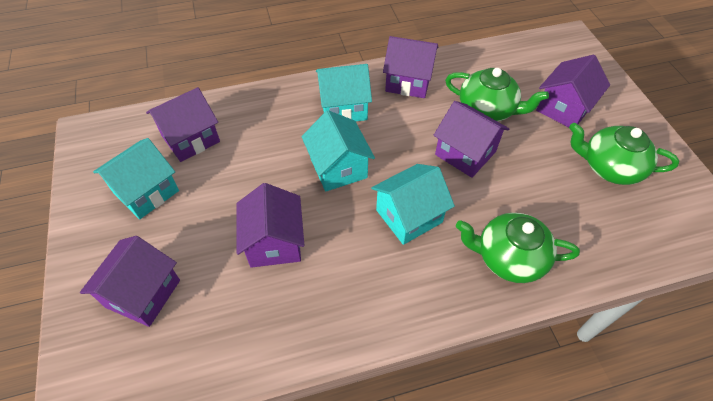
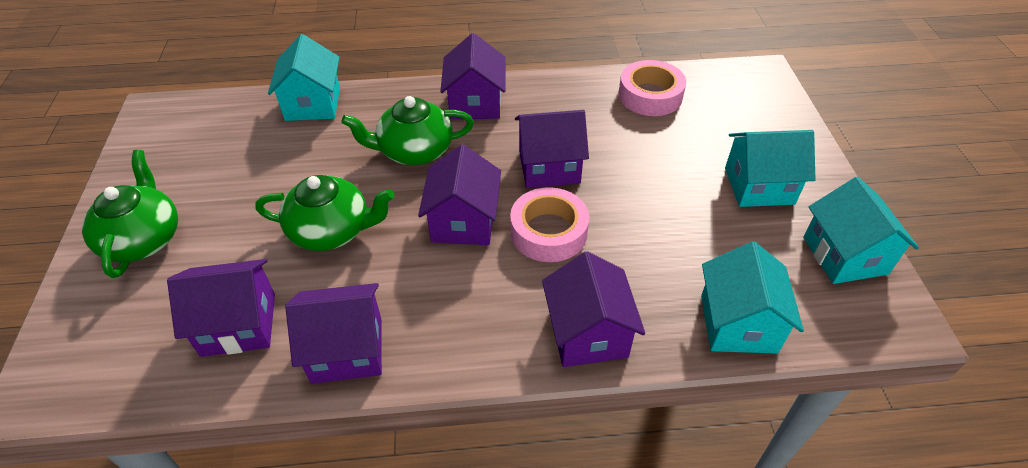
pink tape: 0 -> 2

